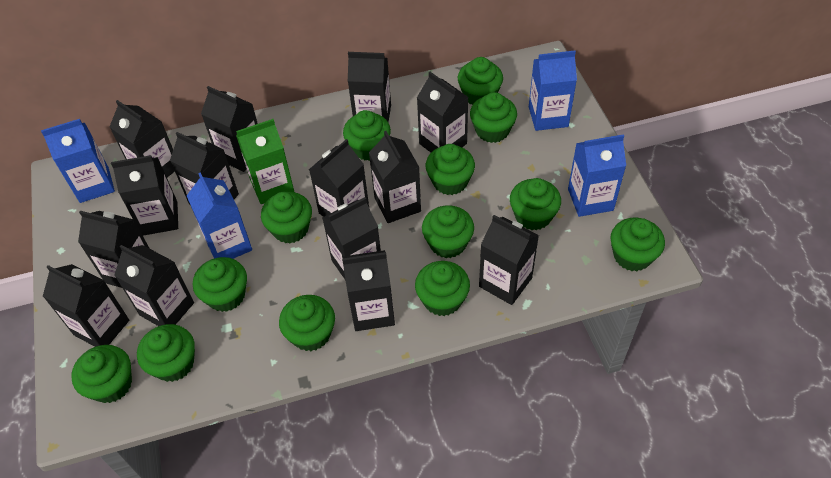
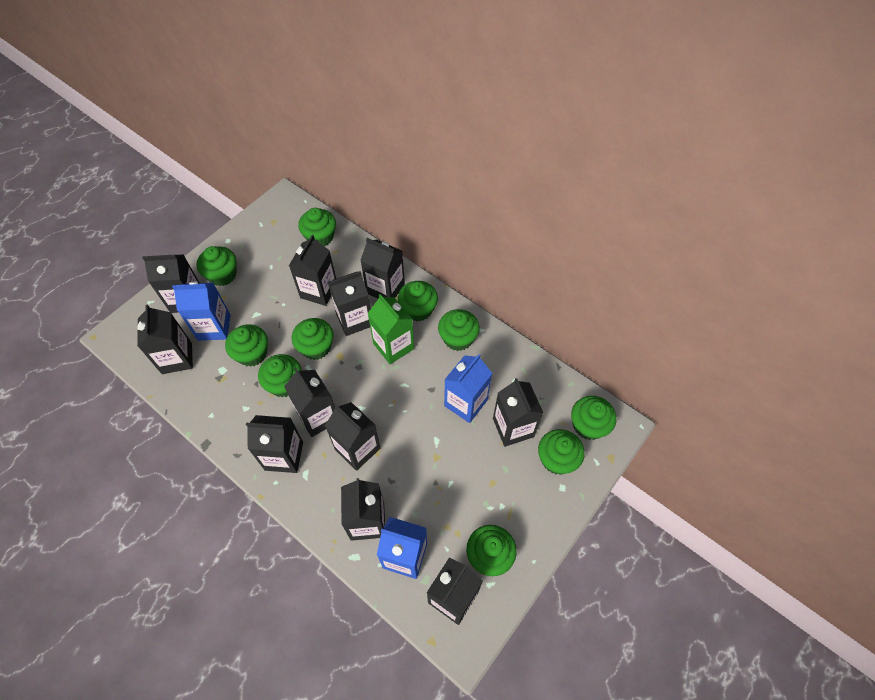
black carton: 14 -> 11
blue carton: 4 -> 3
green cupcake: 13 -> 10

